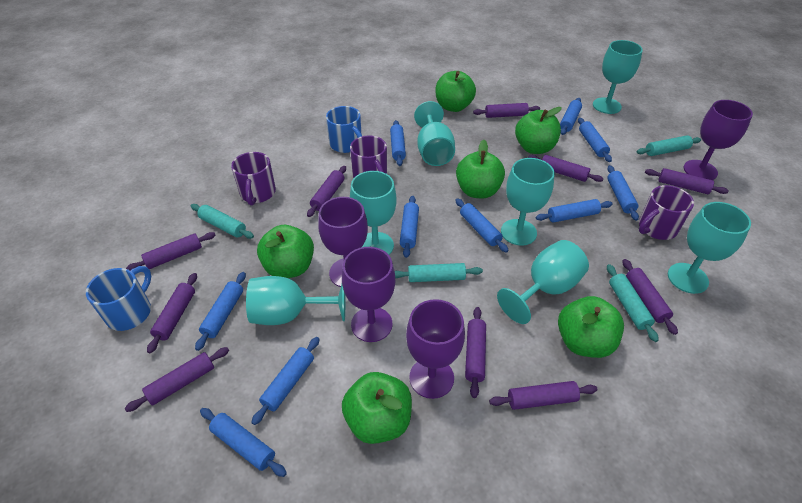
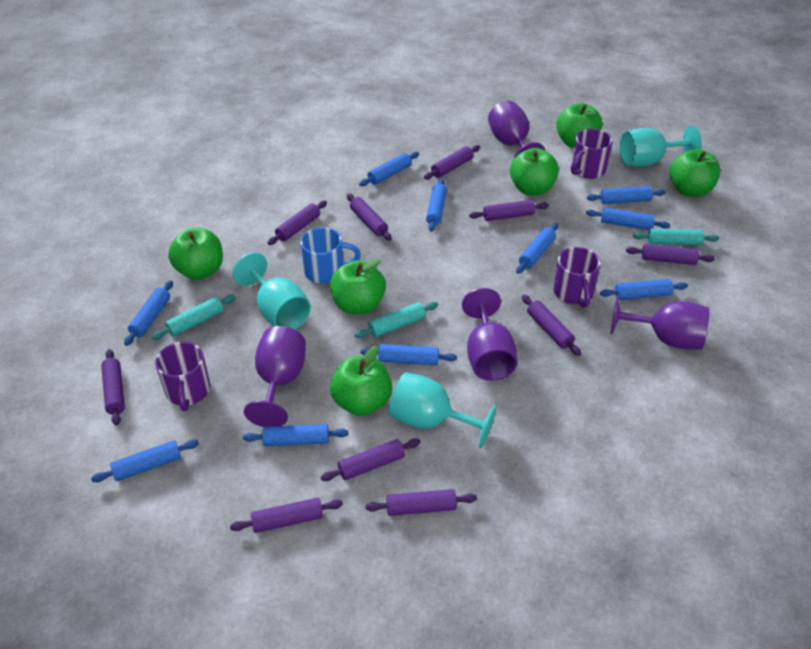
blue mug: 2 -> 1
turquoise goblet: 7 -> 3
turquoise rolling pin: 4 -> 3

